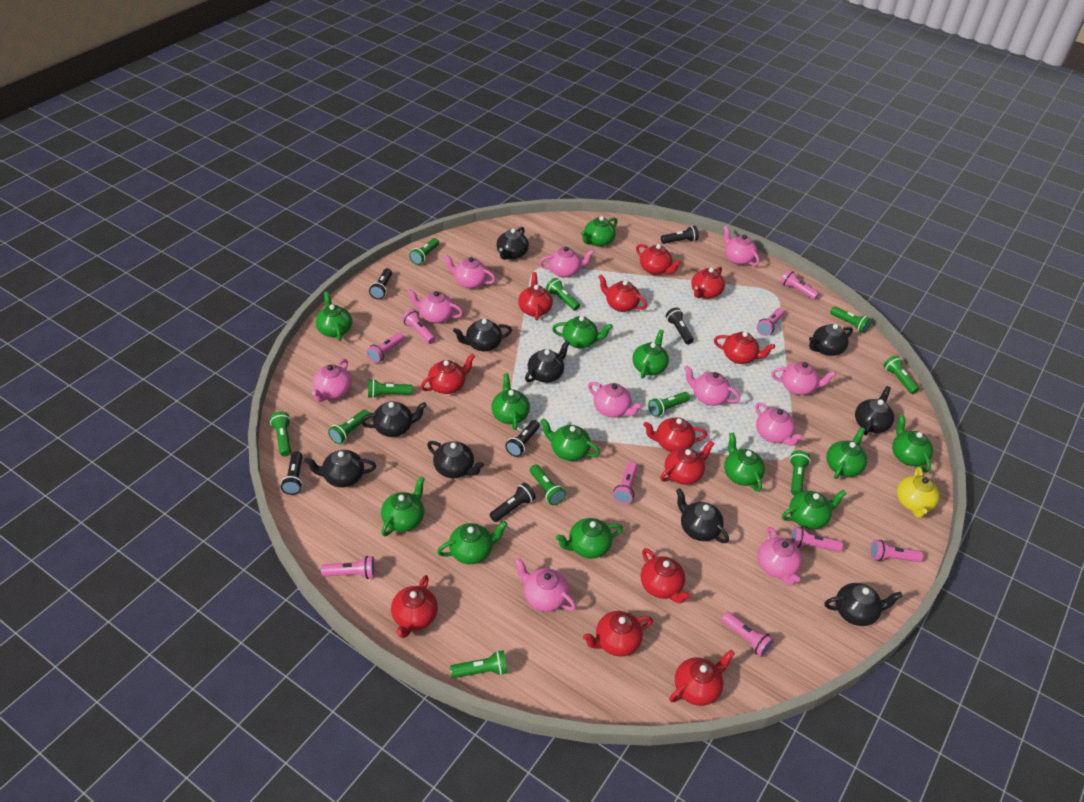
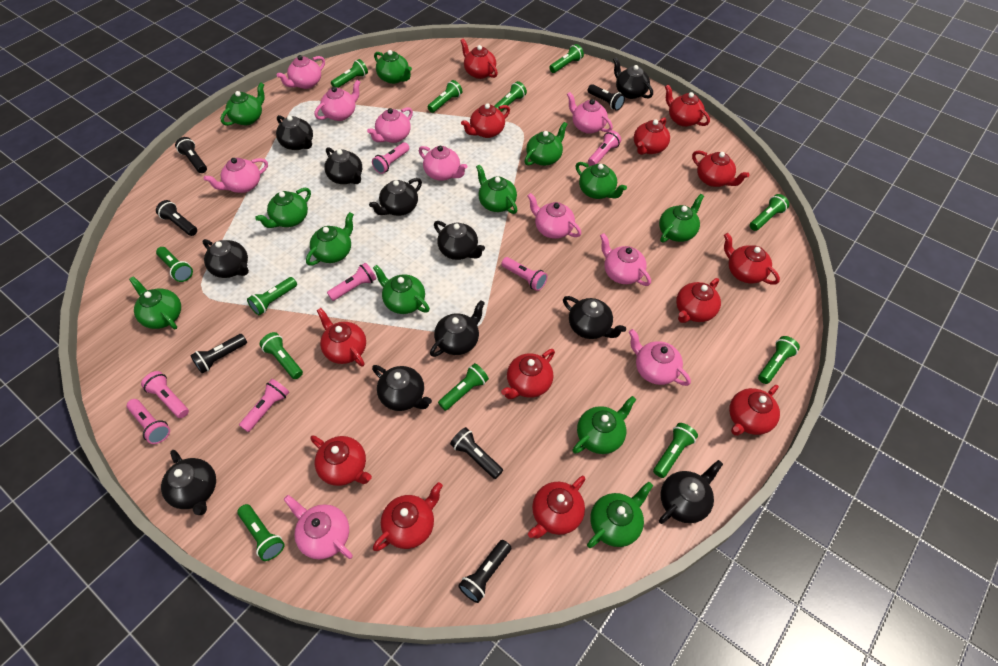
black teapot: 10 -> 11
green flashlight: 11 -> 12
green teapot: 13 -> 12
pink flashlight: 9 -> 7
pink teapot: 11 -> 10
red teapot: 12 -> 13
yellow teapot: 1 -> 0

